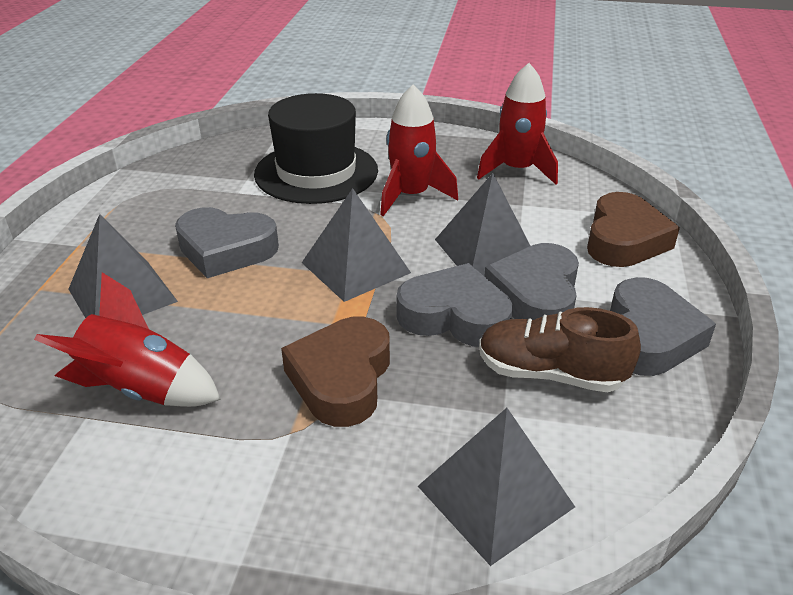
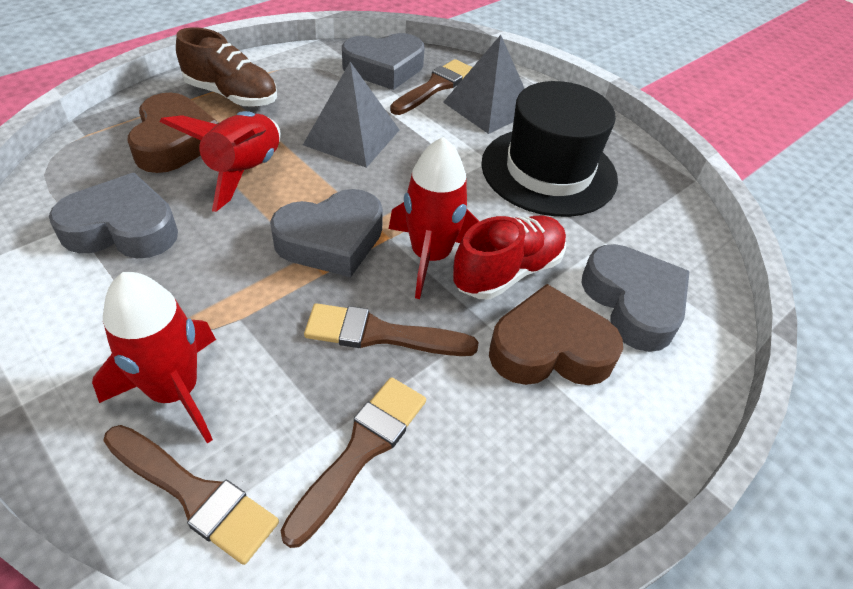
brown brush: 0 -> 4
grey pyramid: 4 -> 2
red shoe: 0 -> 1

